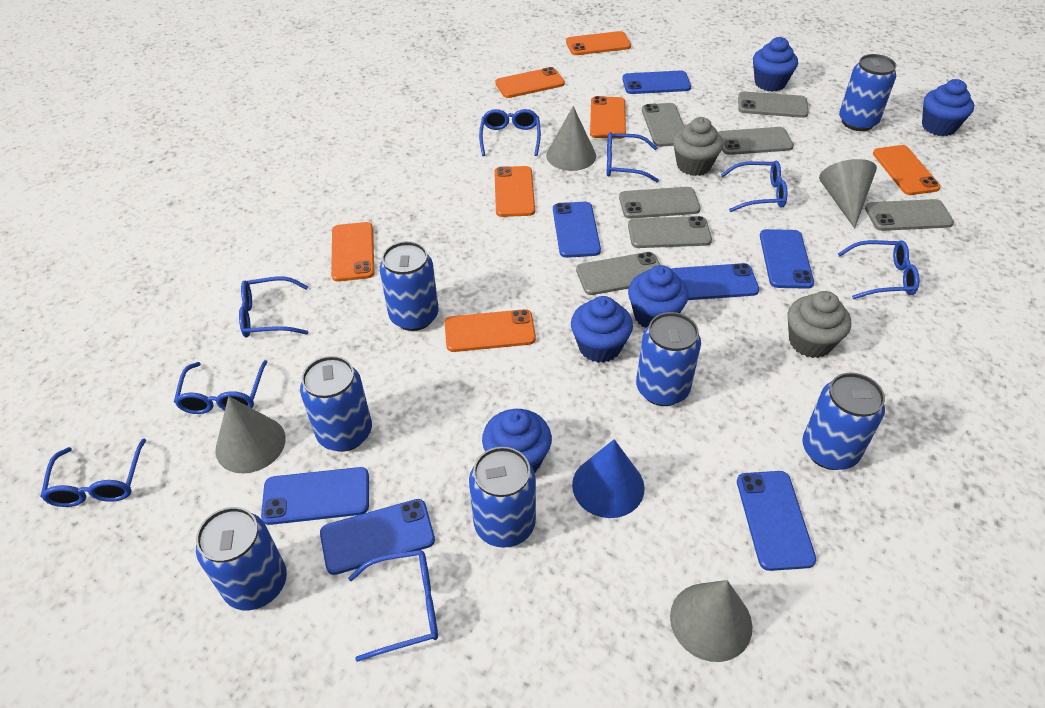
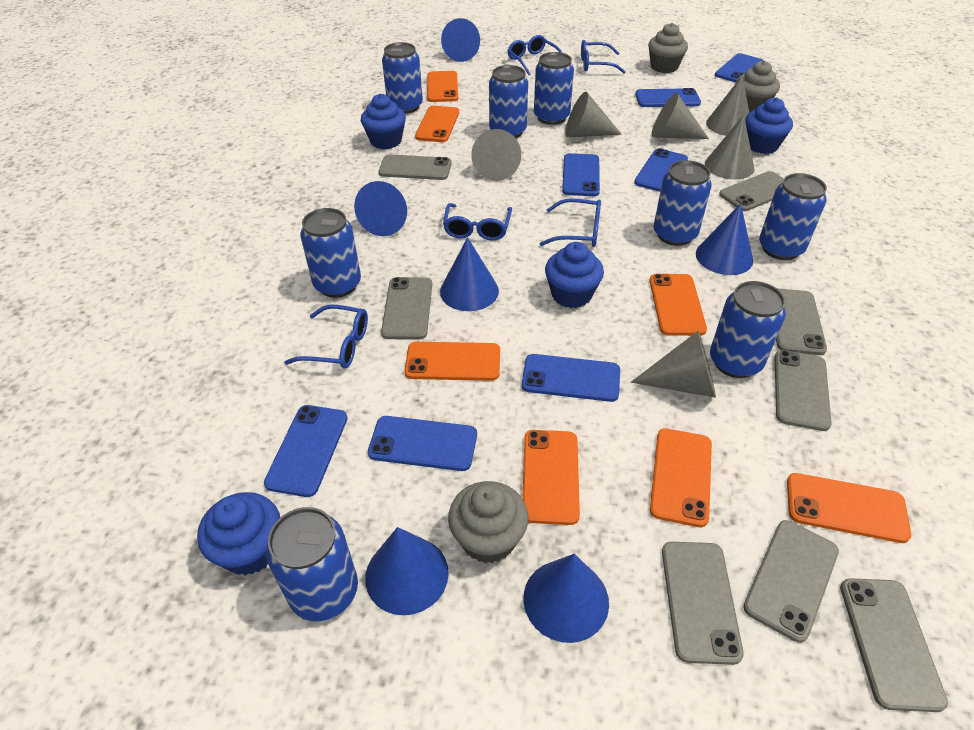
blue can: 7 -> 8
blue cone: 1 -> 6
blue cupcake: 5 -> 4
blue glasses: 8 -> 5
grey cone: 4 -> 6
grey cupcake: 2 -> 3
grey phone: 7 -> 8

